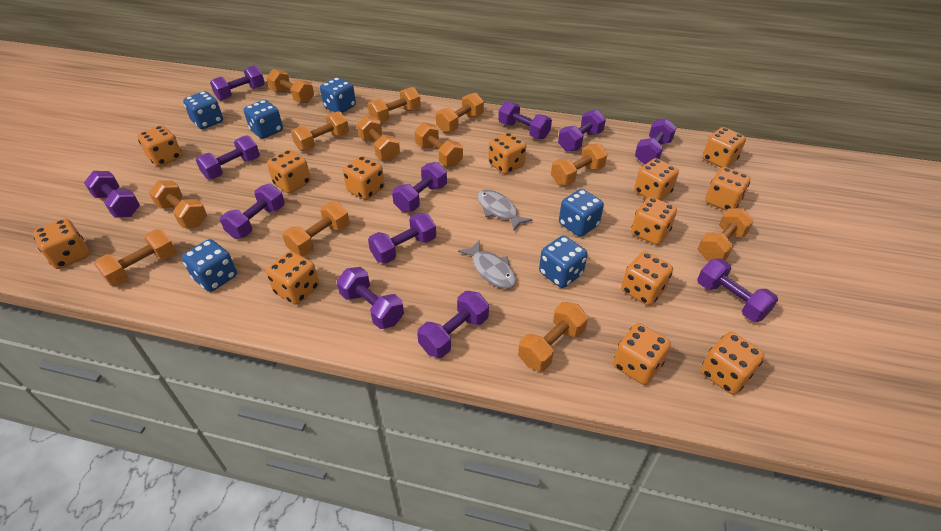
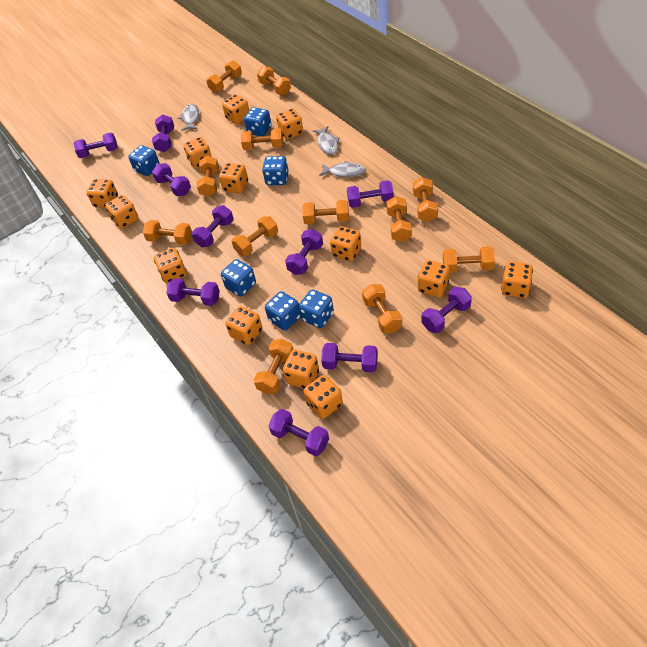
grey fish: 2 -> 3
purple dumbbell: 12 -> 10

